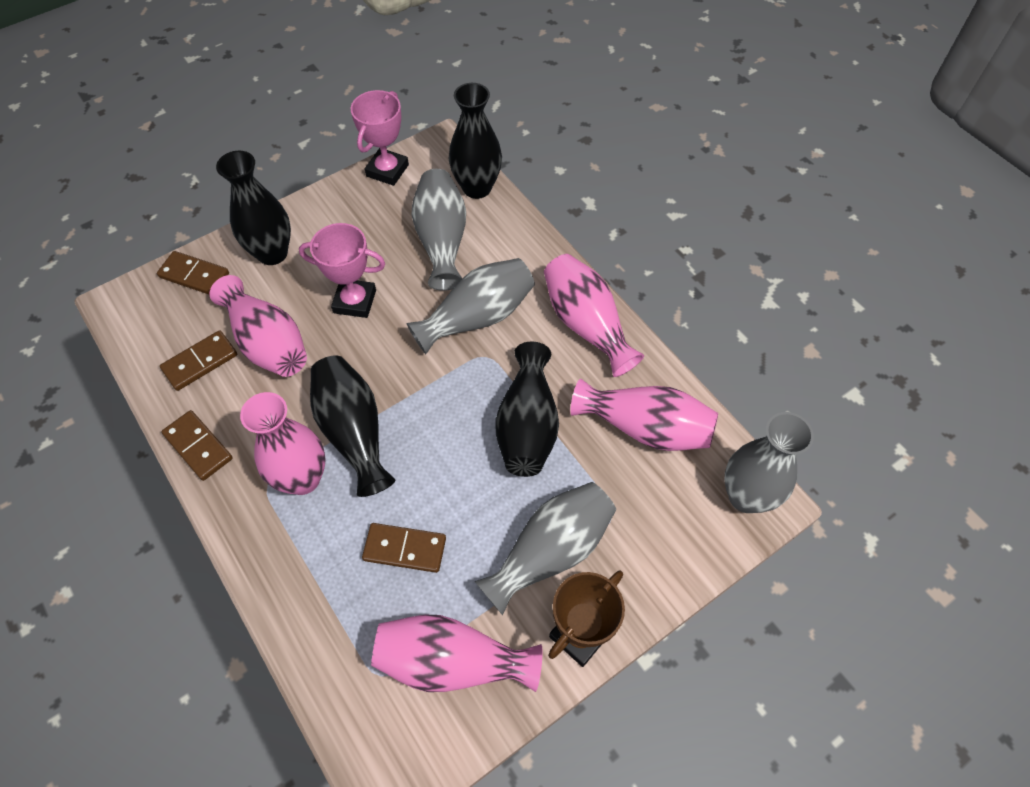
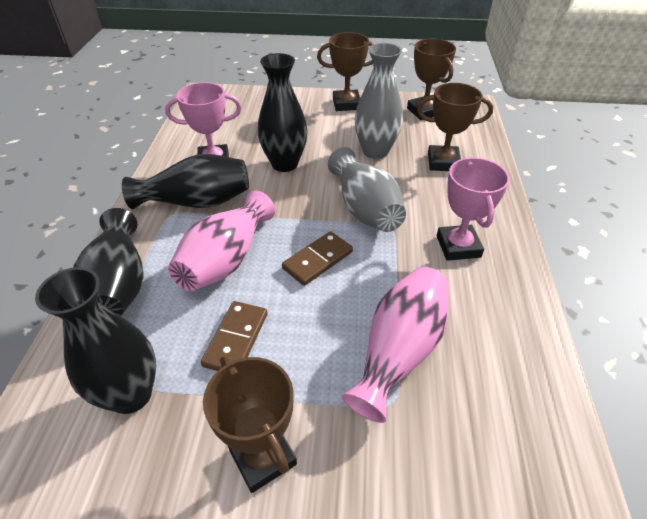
brown domino: 4 -> 2
brown trophy: 1 -> 4
grey vase: 4 -> 2
pink vase: 5 -> 2

